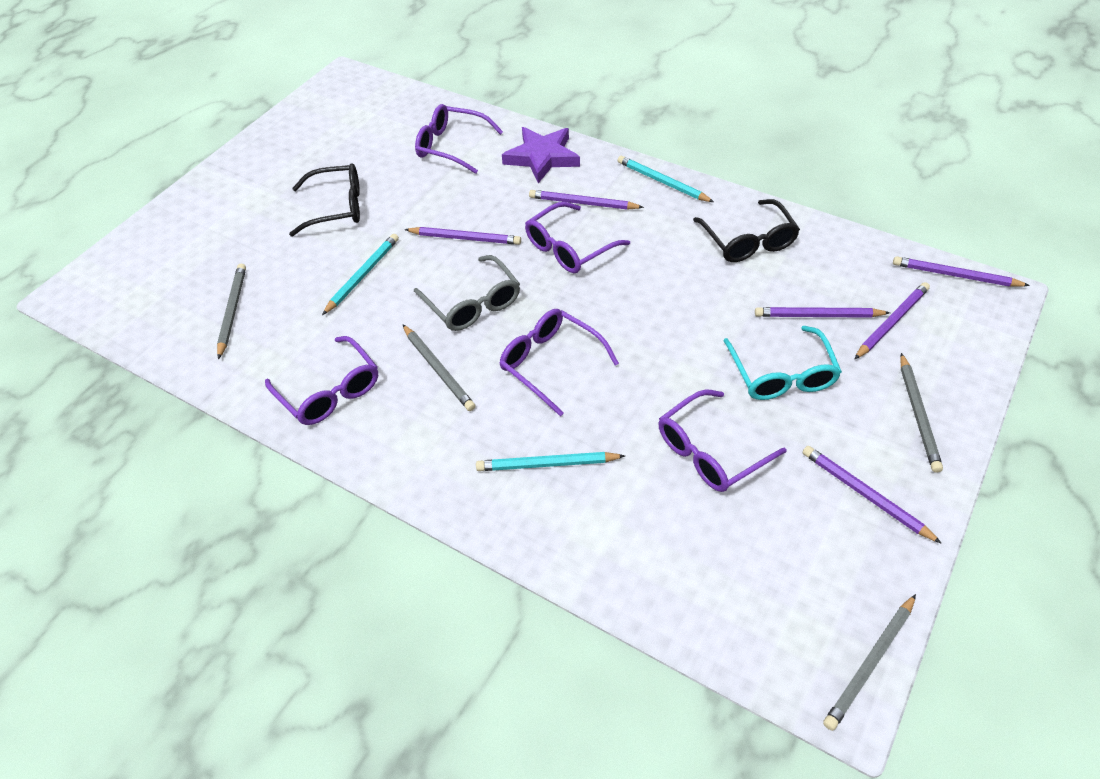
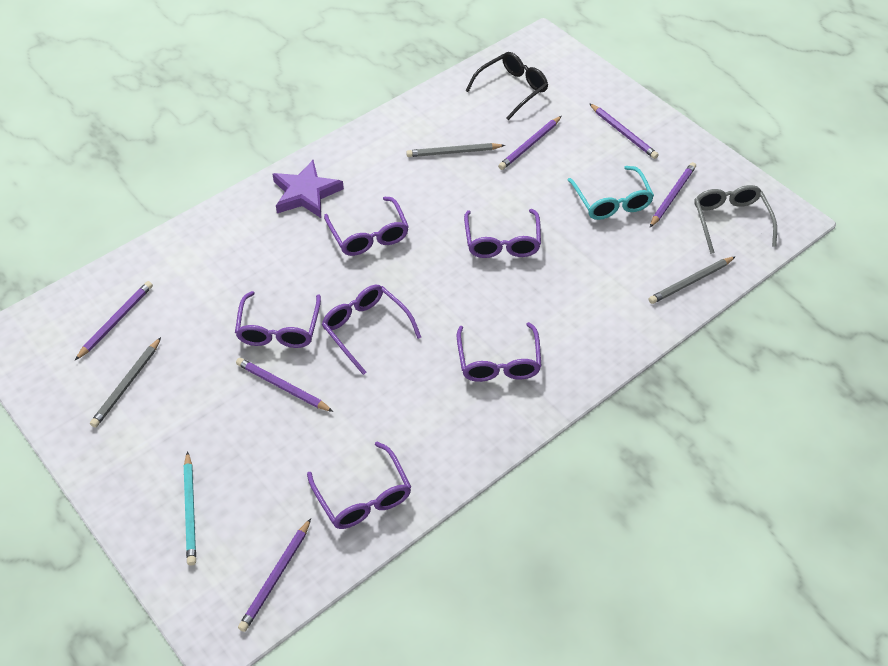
black glasses: 2 -> 1
grey pencil: 4 -> 3
purple glasses: 5 -> 6
turquoise pencil: 3 -> 1

